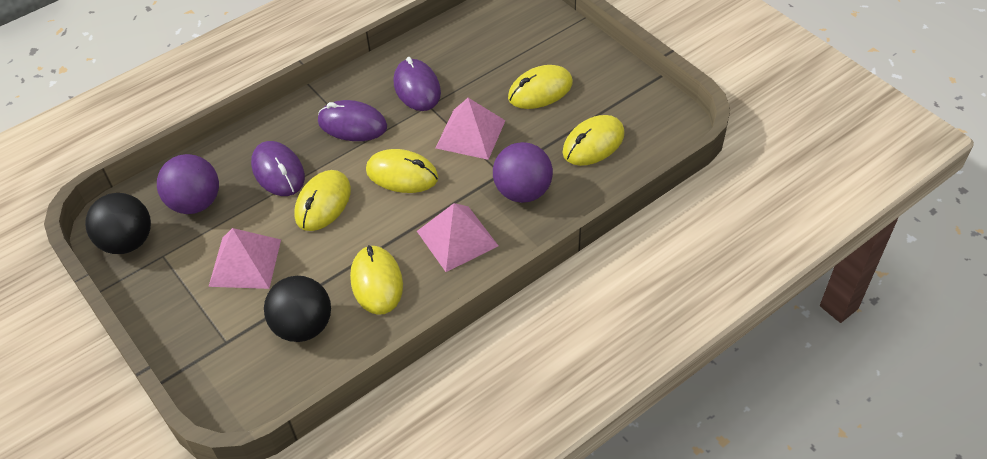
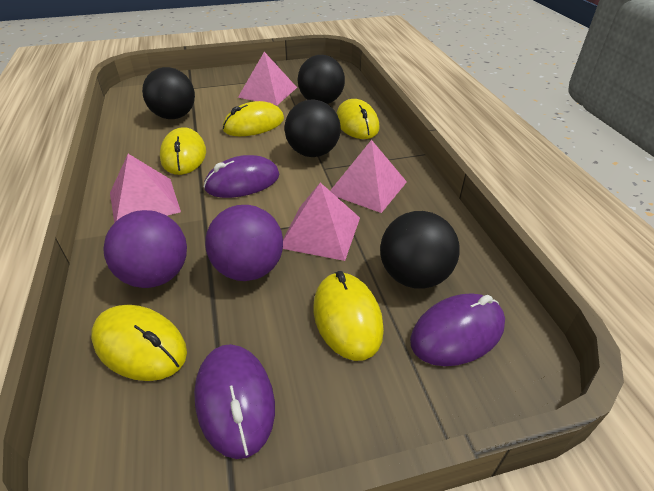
black ball: 2 -> 4
pink pyramid: 3 -> 4

